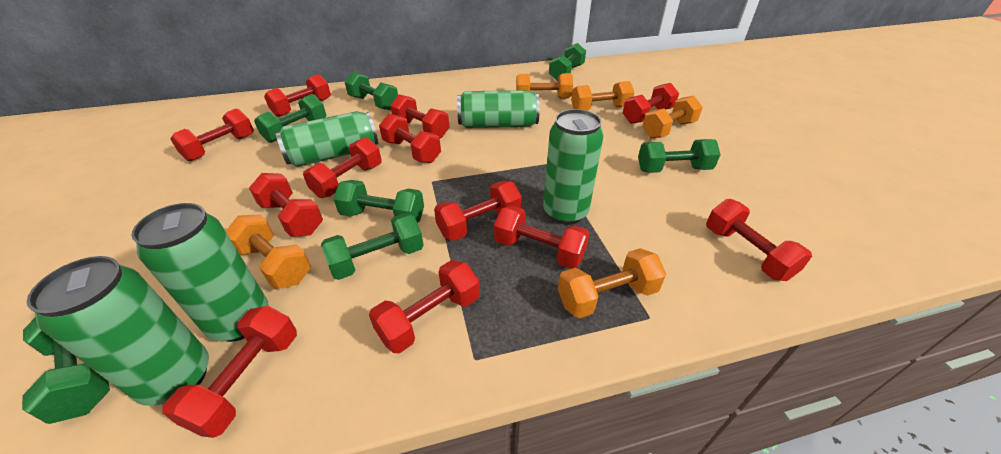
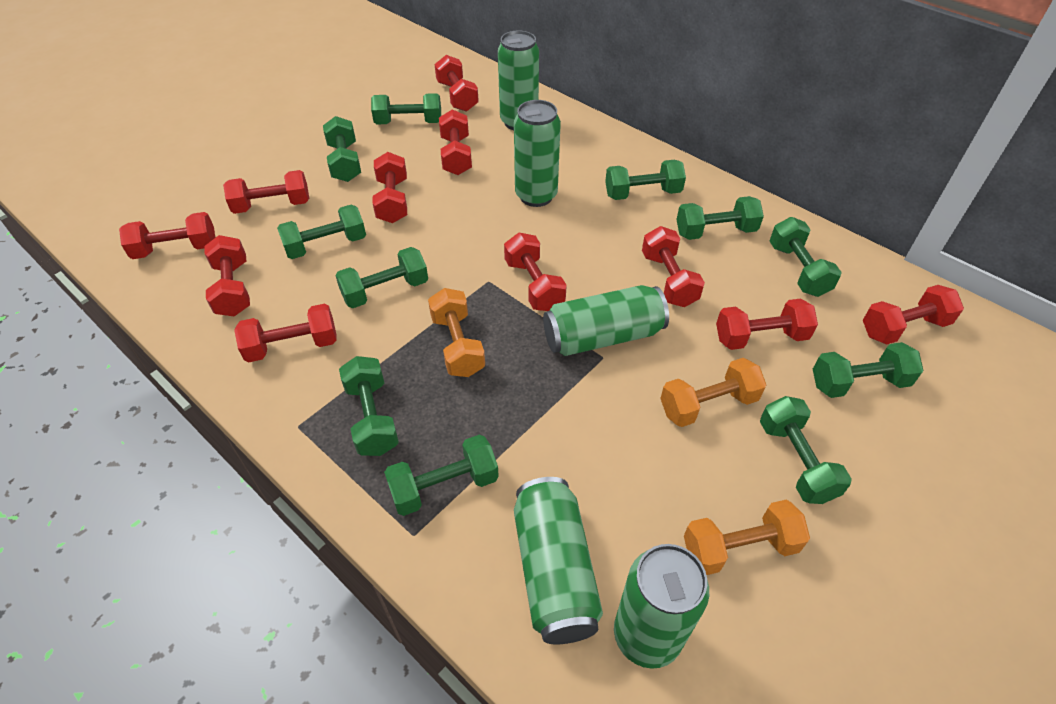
green dumbbell: 7 -> 11
orange dumbbell: 5 -> 3
red dumbbell: 12 -> 11

